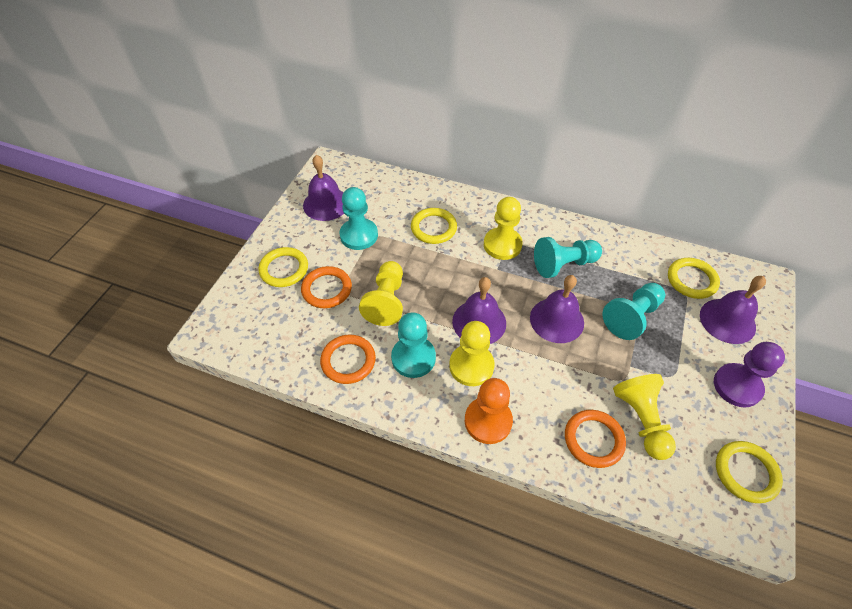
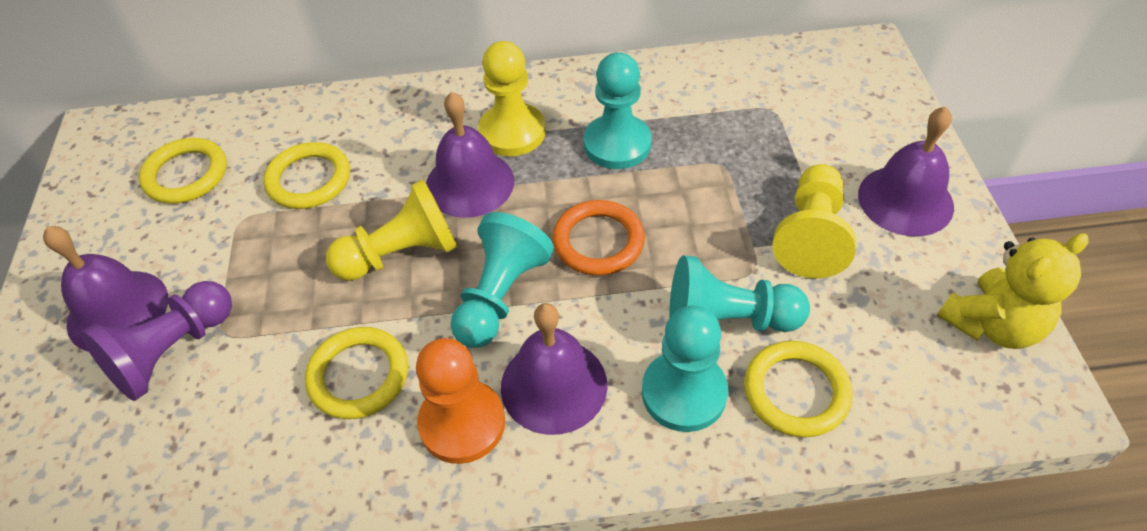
orange ring: 3 -> 1
yellow pawn: 4 -> 3
yellow teddy bear: 0 -> 1

